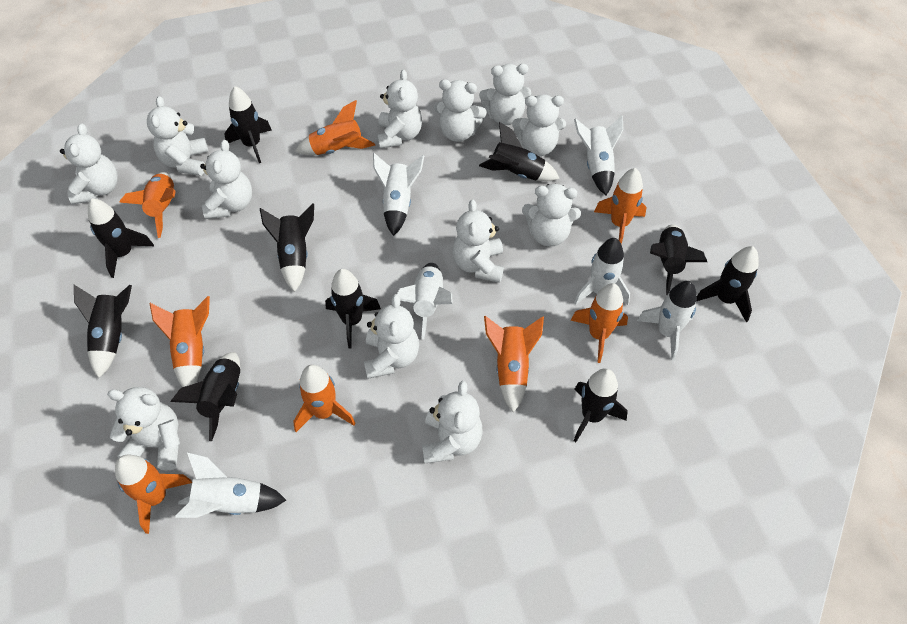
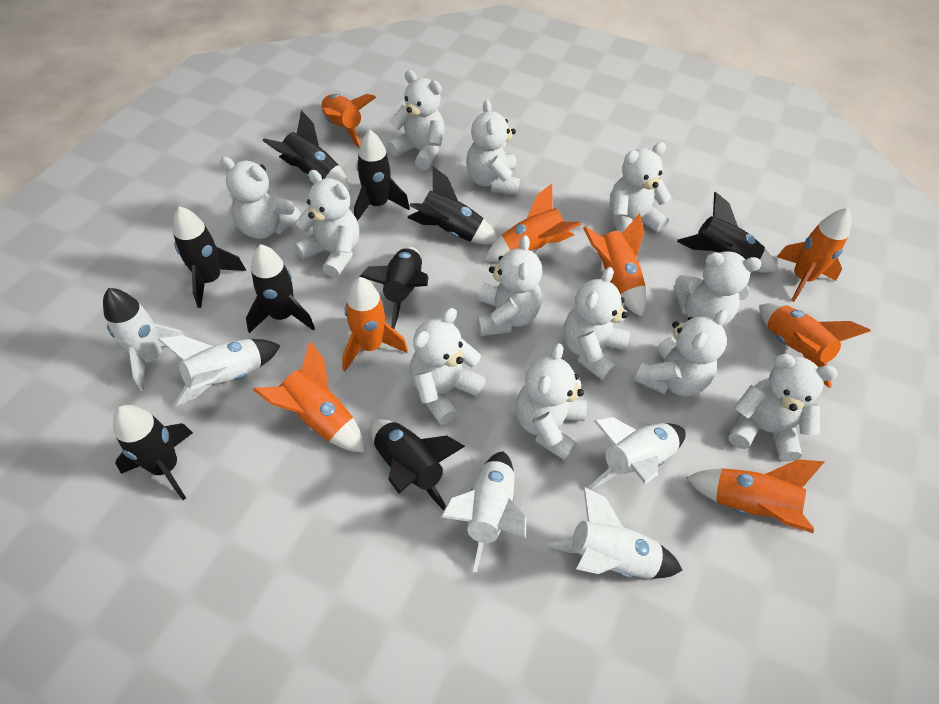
black rocket: 10 -> 9
white rocket: 6 -> 5

